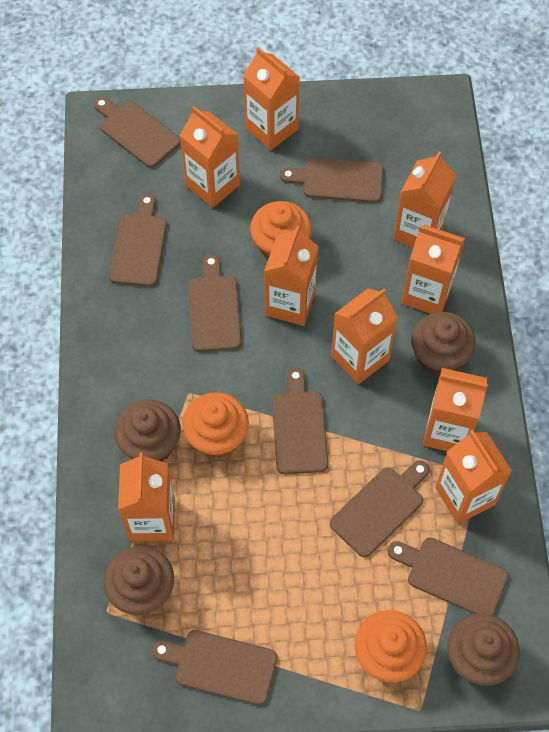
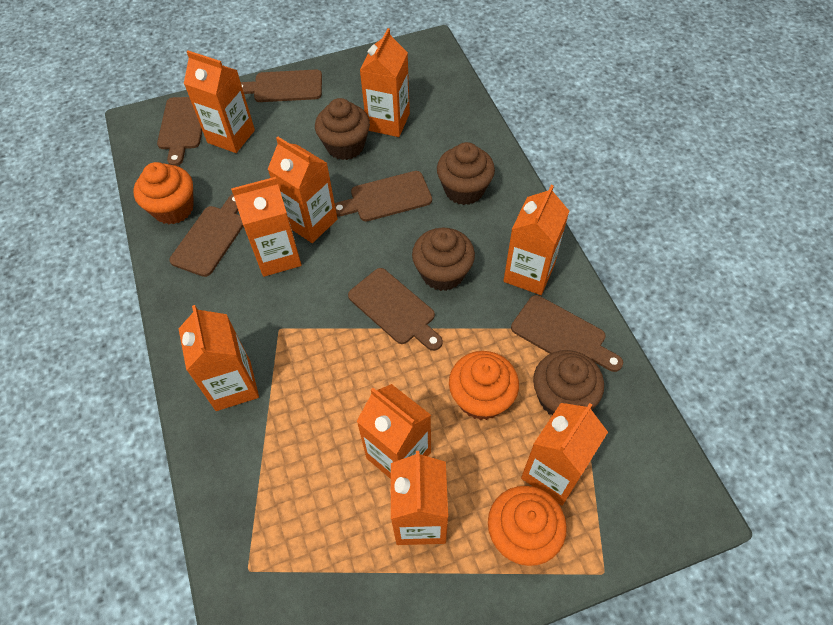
brown cutting board: 8 -> 6

